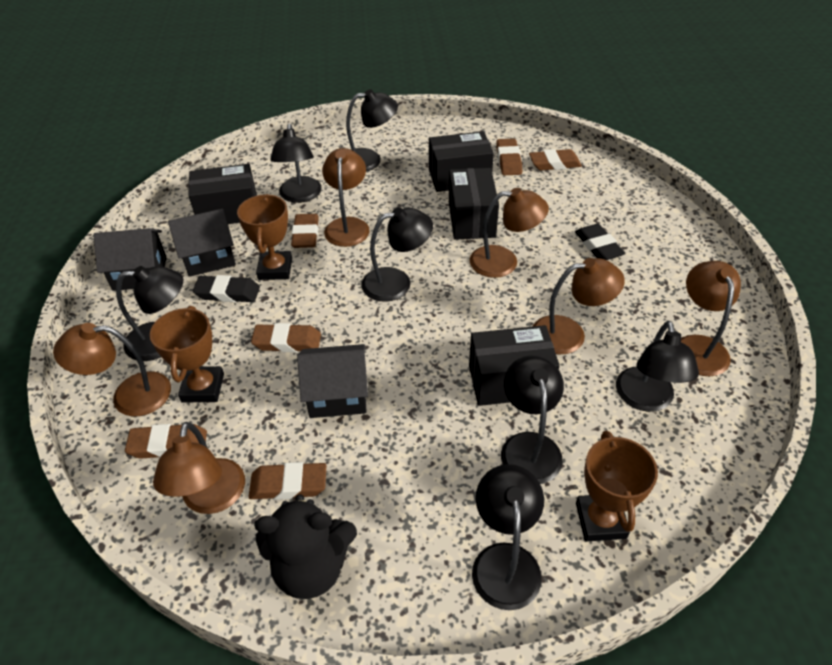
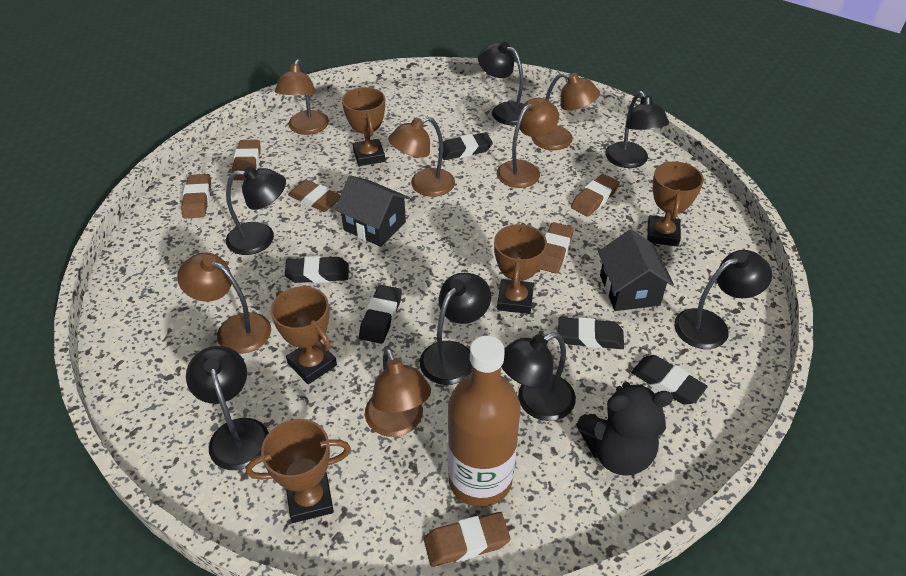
black box: 4 -> 0
black eraser: 2 -> 5
black house: 3 -> 2
brown bottle: 0 -> 1
brown trophy: 3 -> 5

